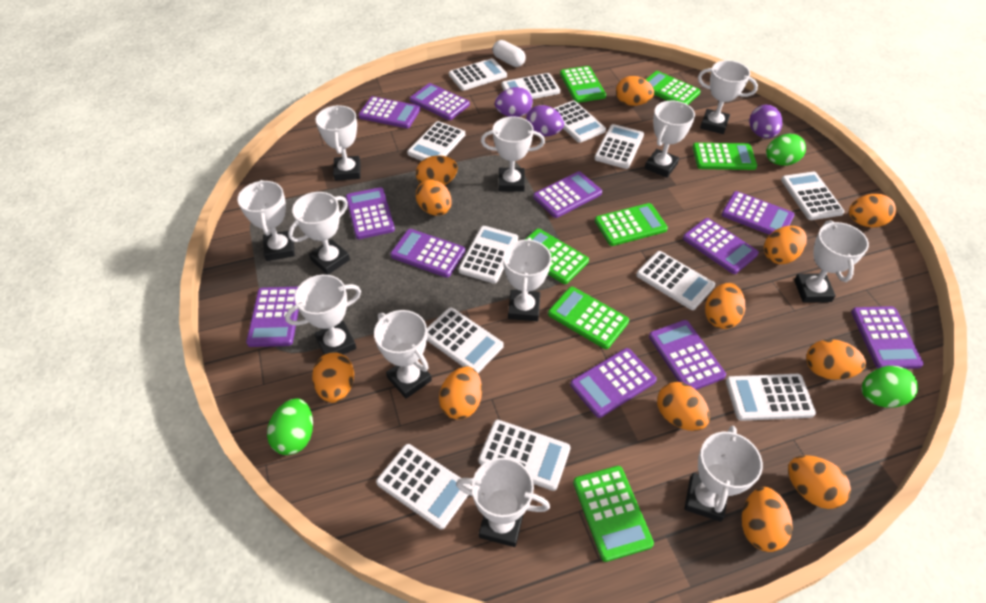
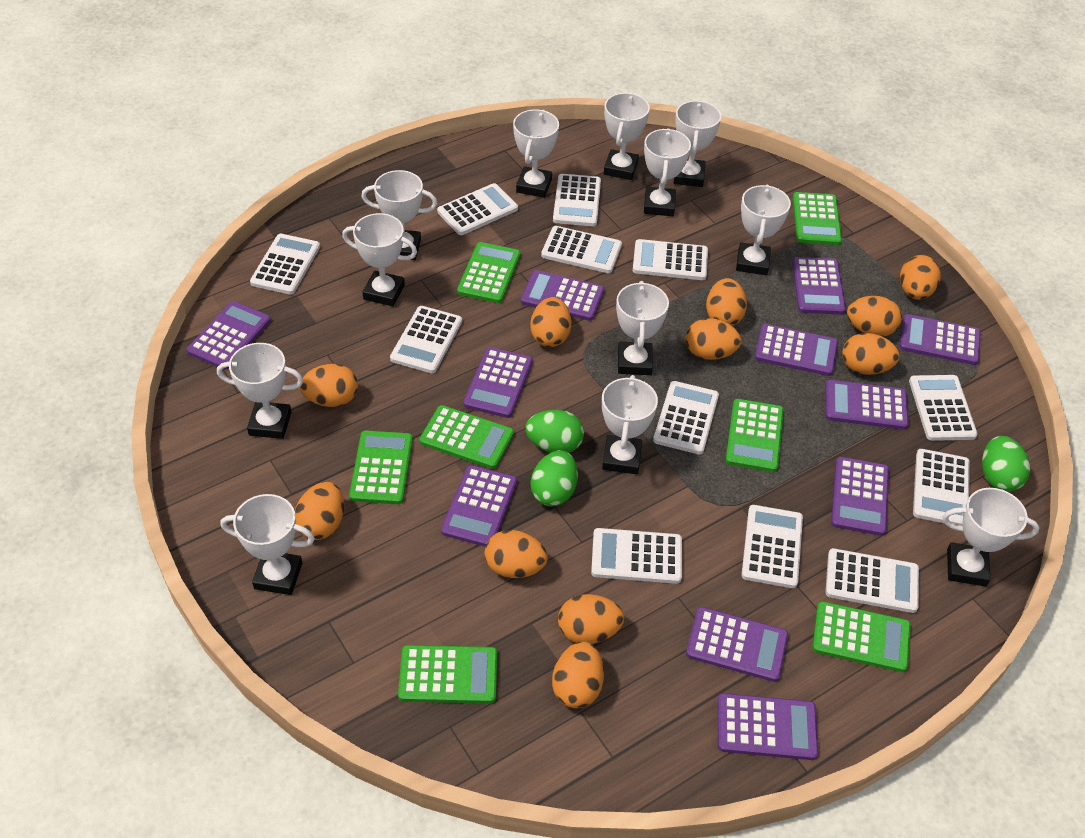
orange egg: 12 -> 11
purple egg: 3 -> 0
white capsule: 1 -> 0

